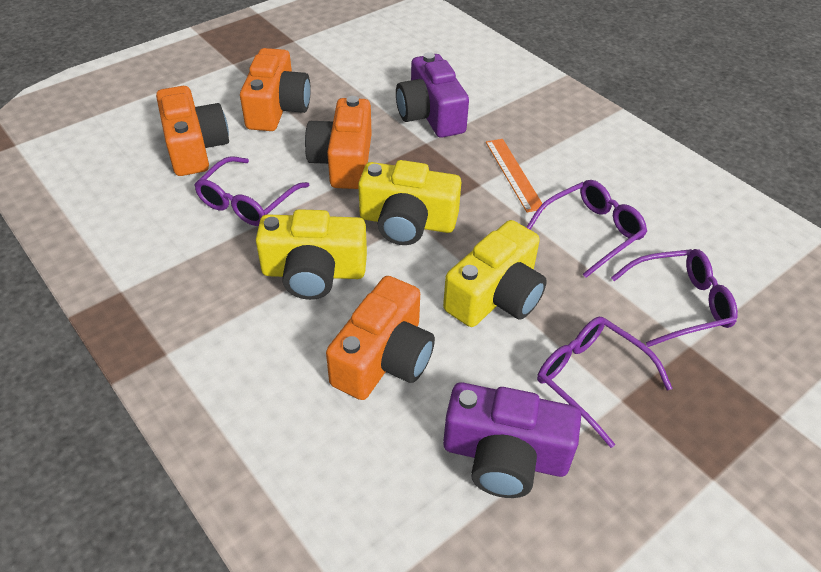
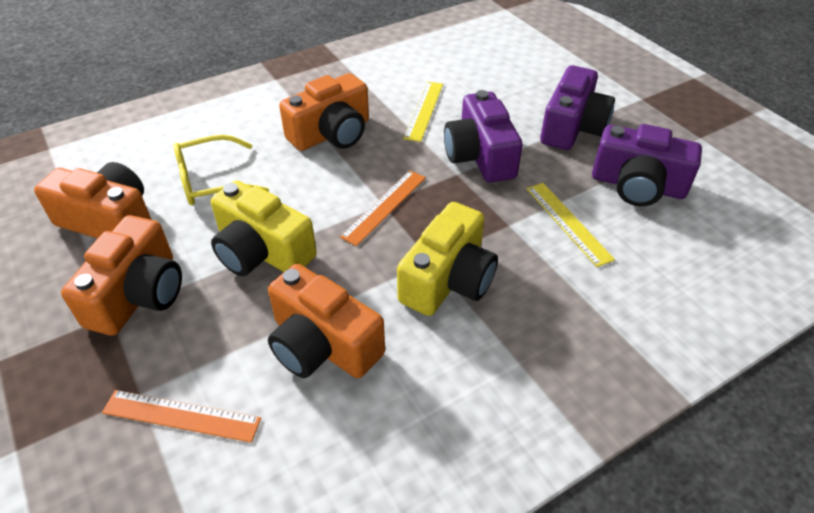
orange ruler: 1 -> 2
purple camera: 2 -> 3
purple glasses: 4 -> 0
yellow camera: 3 -> 2
yellow glasses: 0 -> 1
yellow ruler: 0 -> 2

